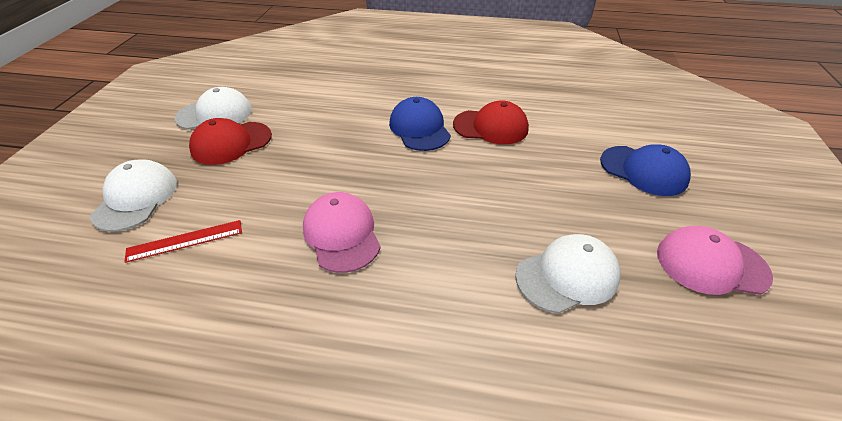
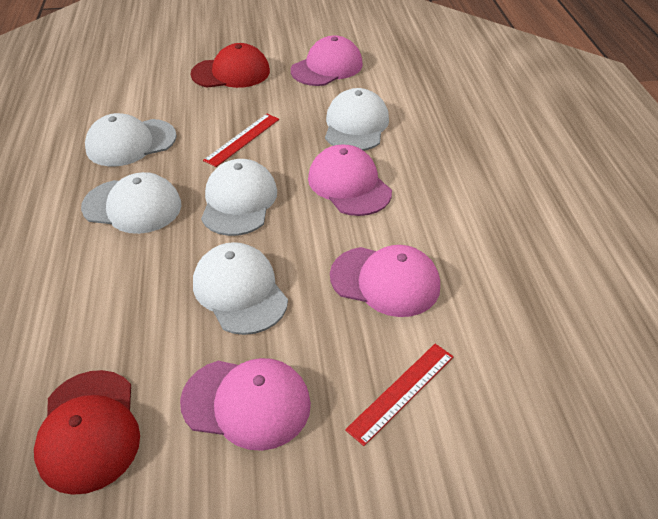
blue cap: 2 -> 0
pink cap: 2 -> 4
red ruler: 1 -> 2
white cap: 3 -> 5

